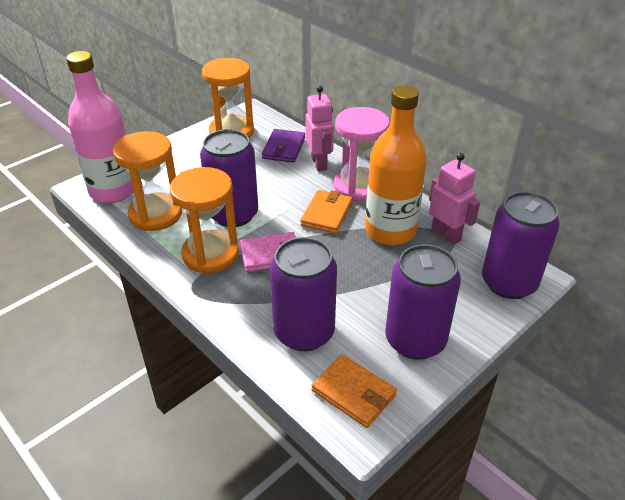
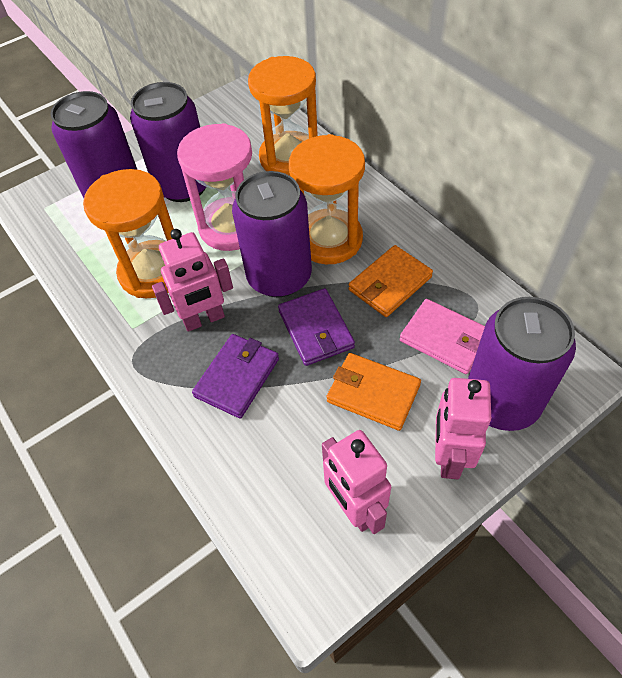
orange bottle: 1 -> 0
pink bottle: 1 -> 0
pink robot: 2 -> 3
purple wallet: 1 -> 2

